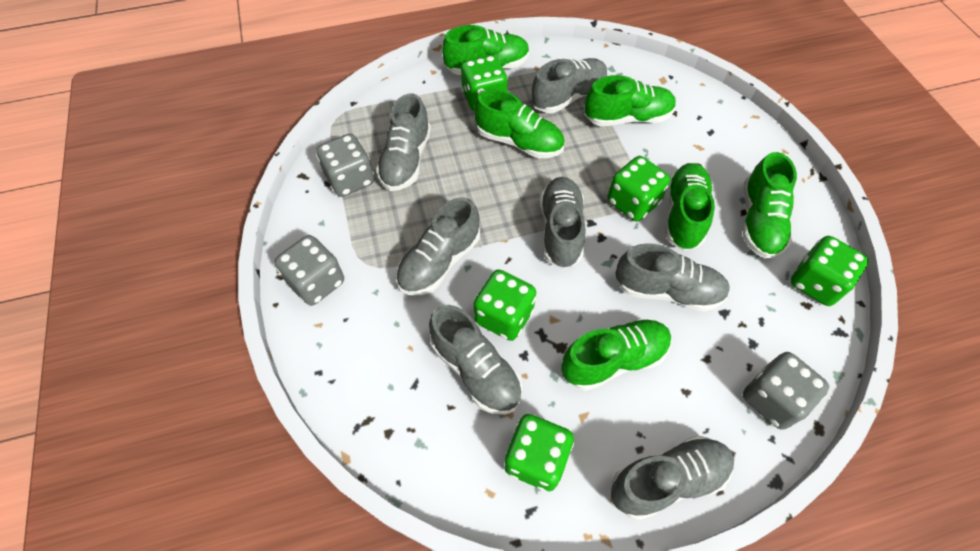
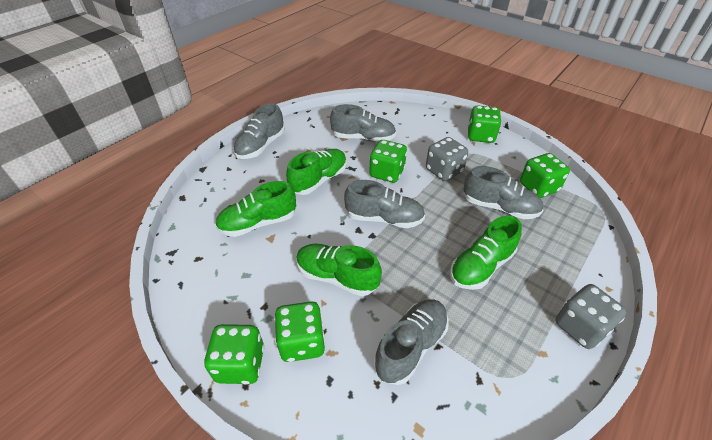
green shoe: 6 -> 4
grey dice: 3 -> 2
grey shoe: 7 -> 5

